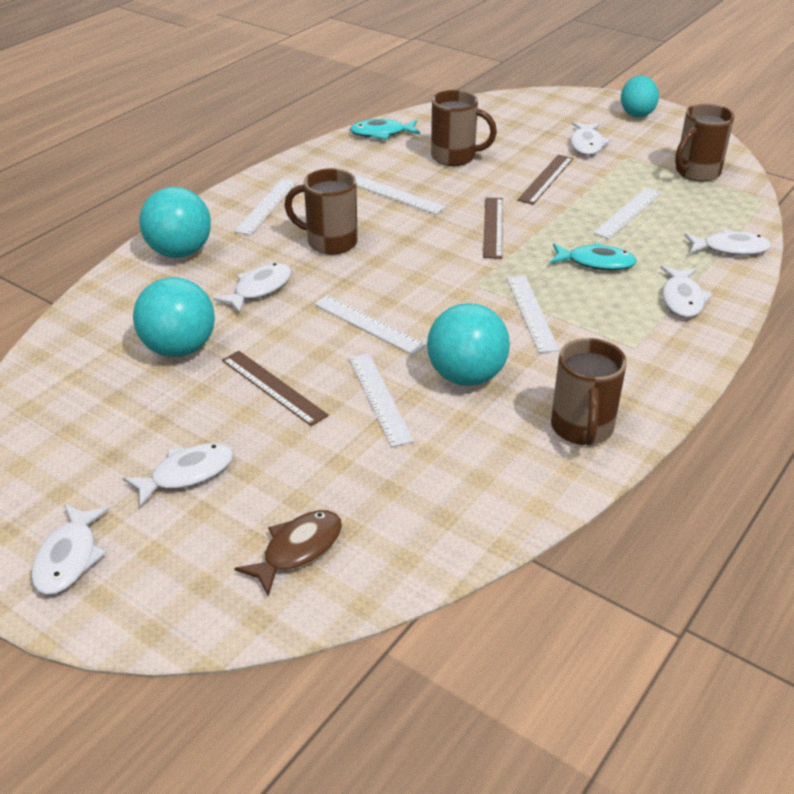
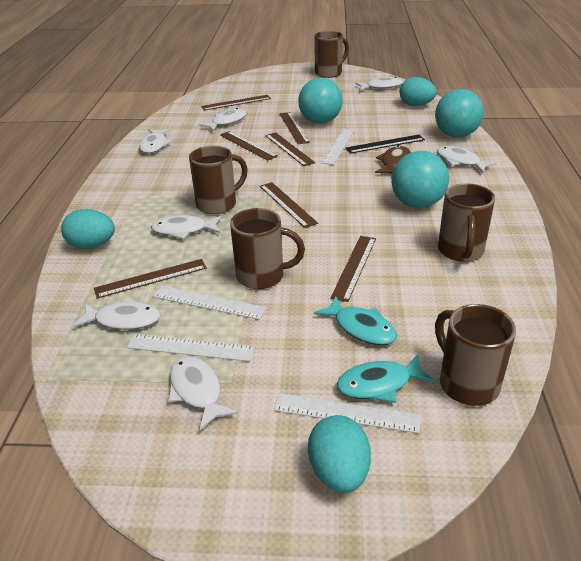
black ruler: 0 -> 1
brown mug: 4 -> 5
brown ruler: 3 -> 7
turquoise egg: 1 -> 3
white fish: 6 -> 7
white ruler: 6 -> 4

